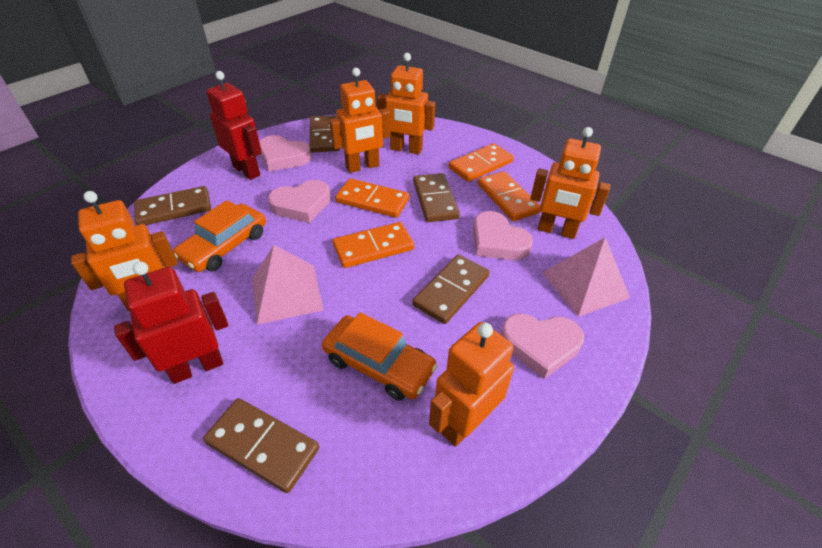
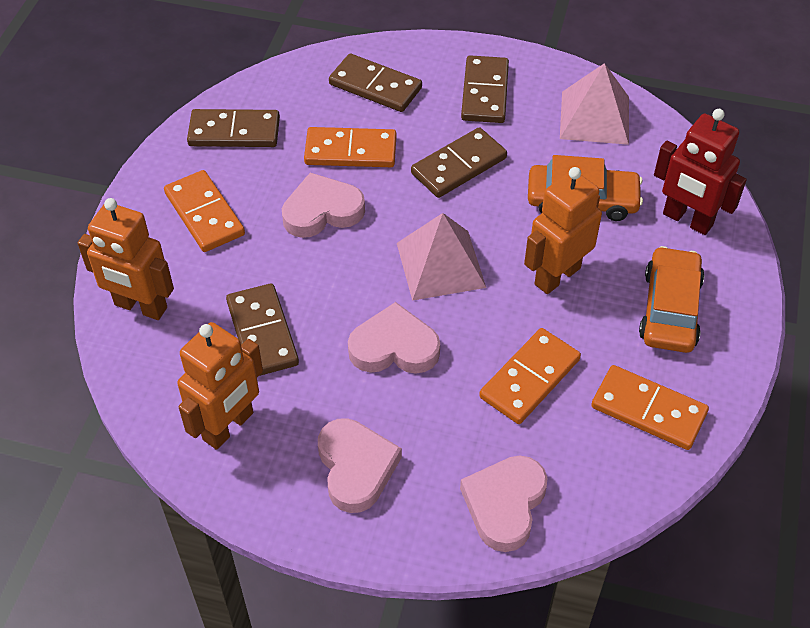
orange robot: 5 -> 3
red robot: 2 -> 1

